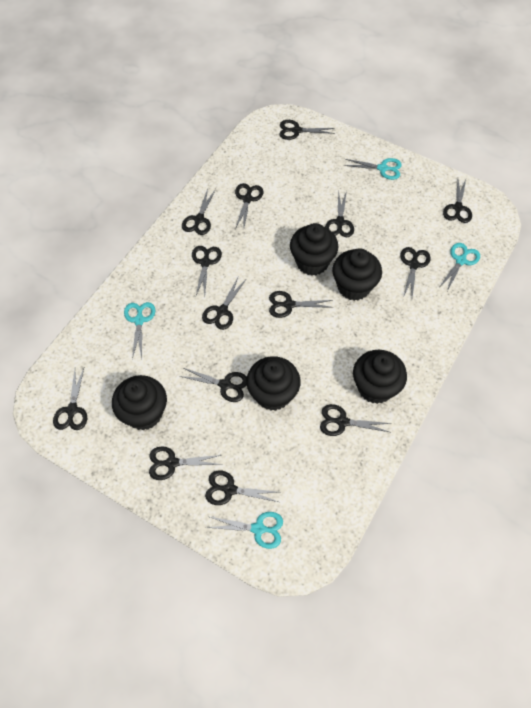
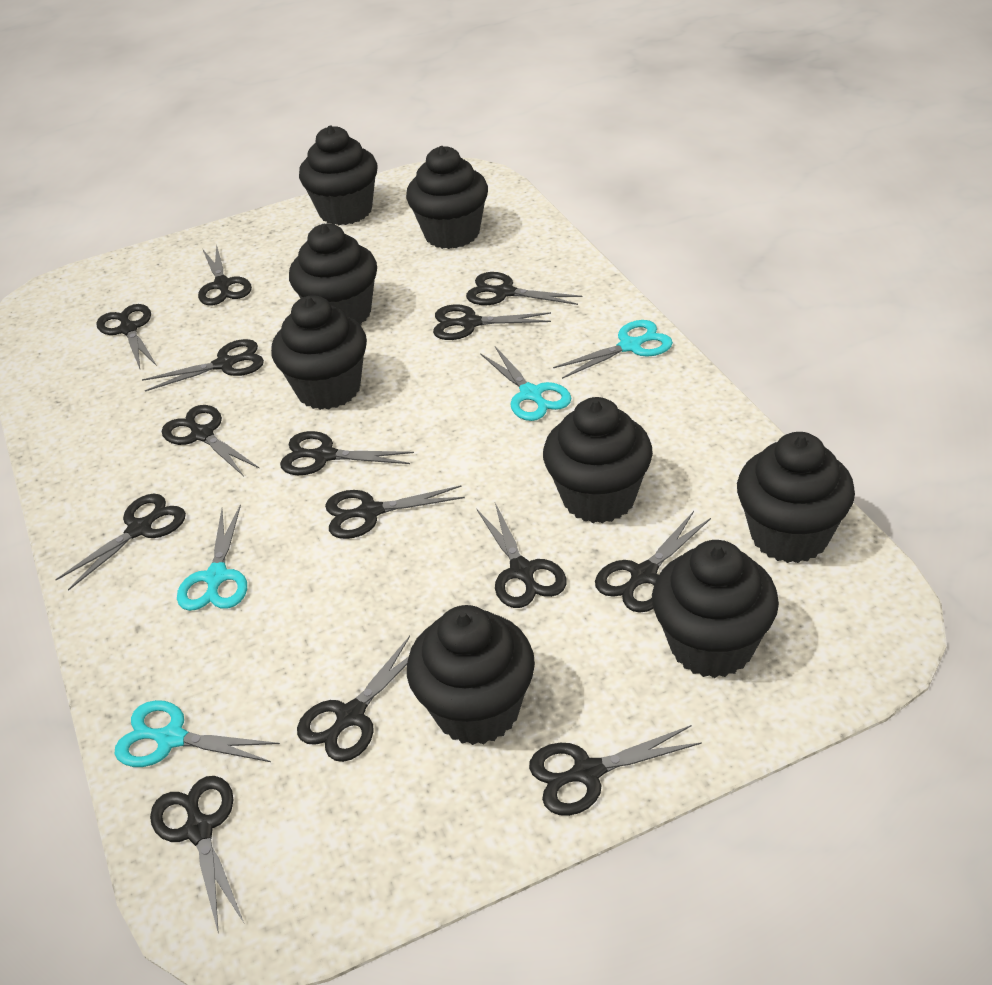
black cupcake: 5 -> 8

